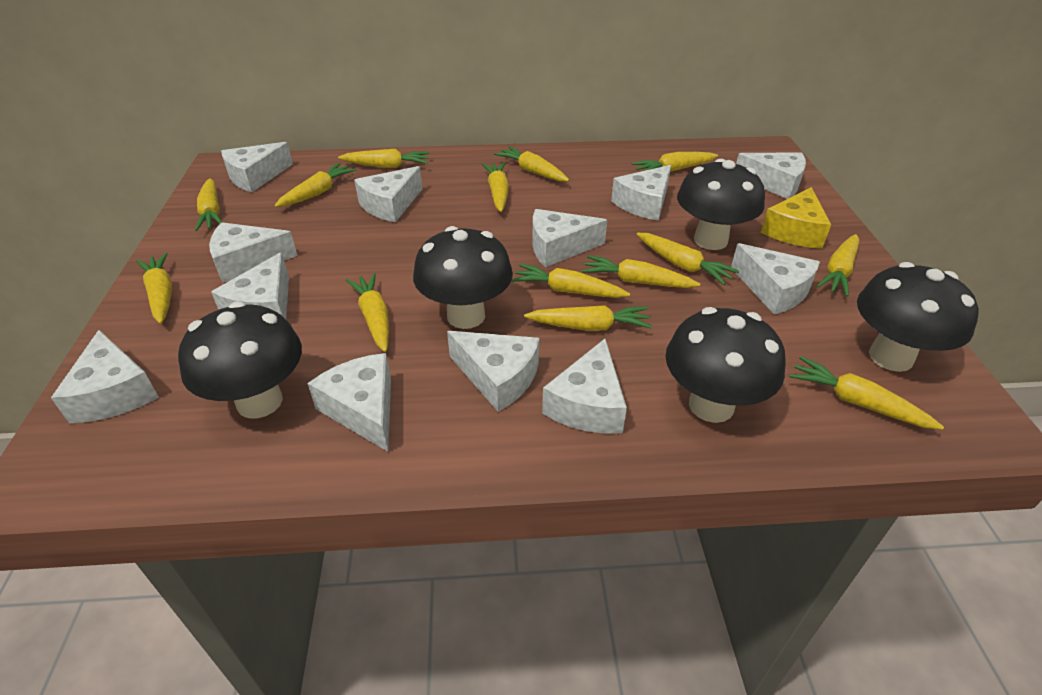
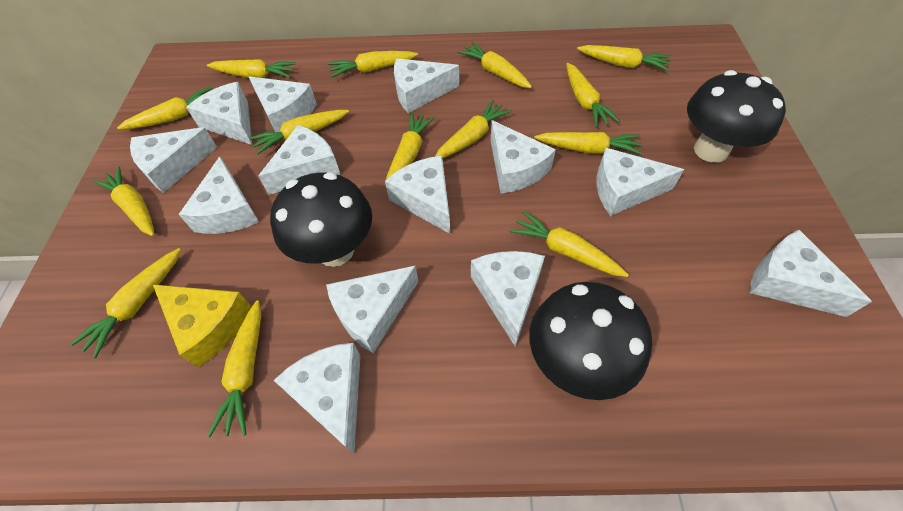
black mushroom: 5 -> 3
white cheese: 12 -> 13

